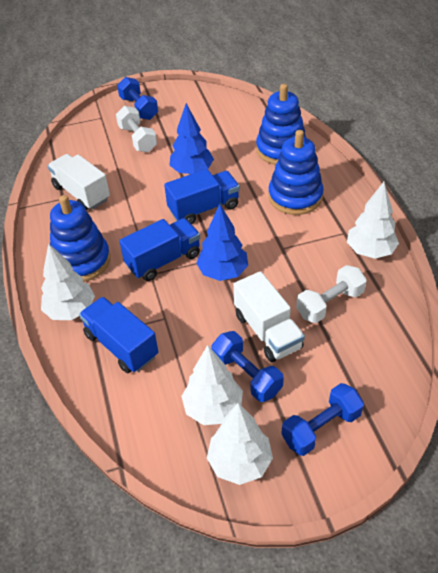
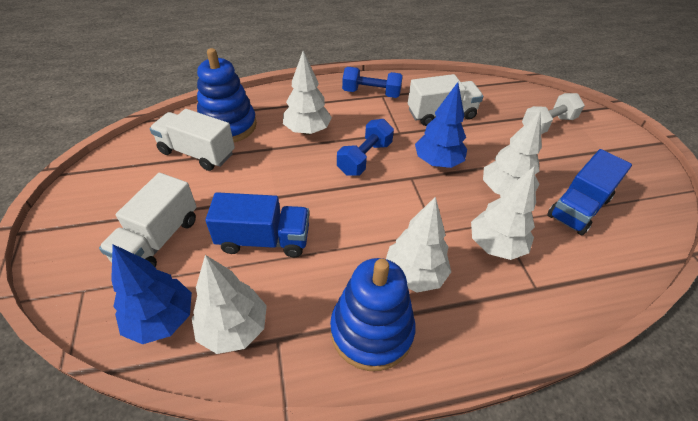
blue dumbbell: 3 -> 2
blue stacking toy: 3 -> 2
blue truck: 3 -> 2
white dumbbell: 2 -> 1
white tree: 4 -> 5
white truck: 2 -> 3

